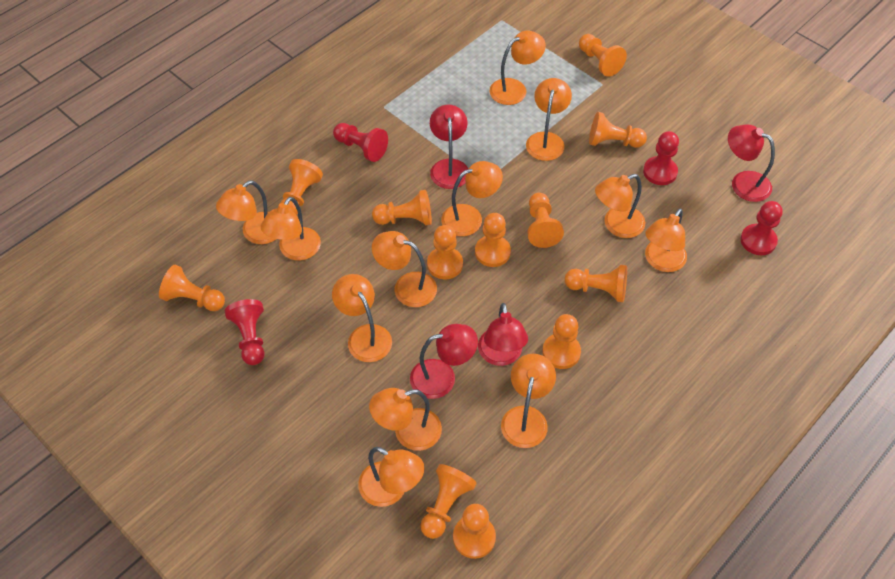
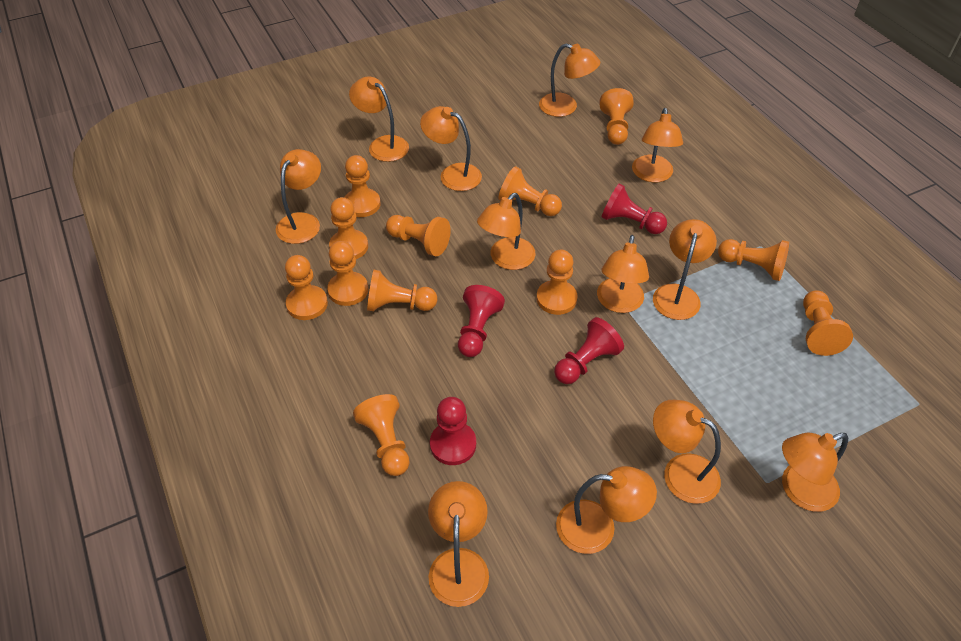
red lamp: 4 -> 0

